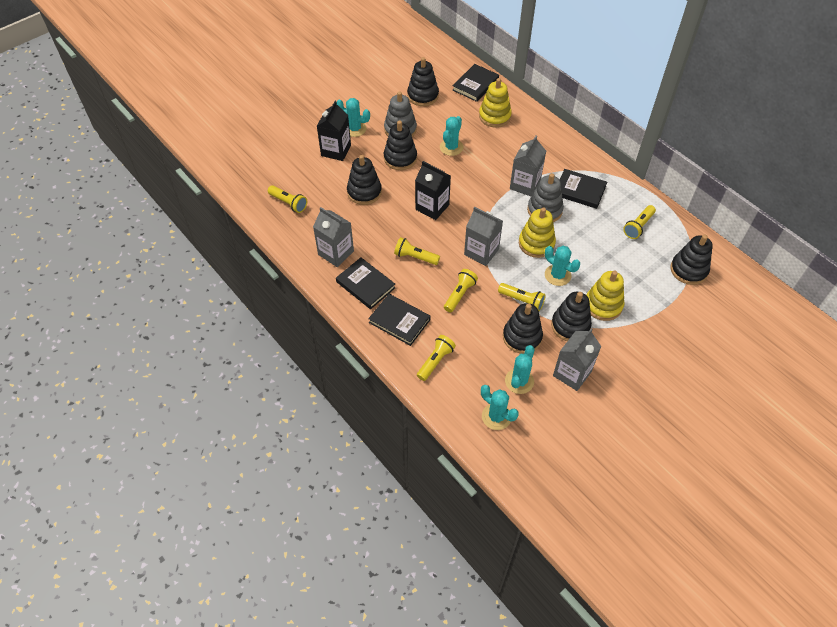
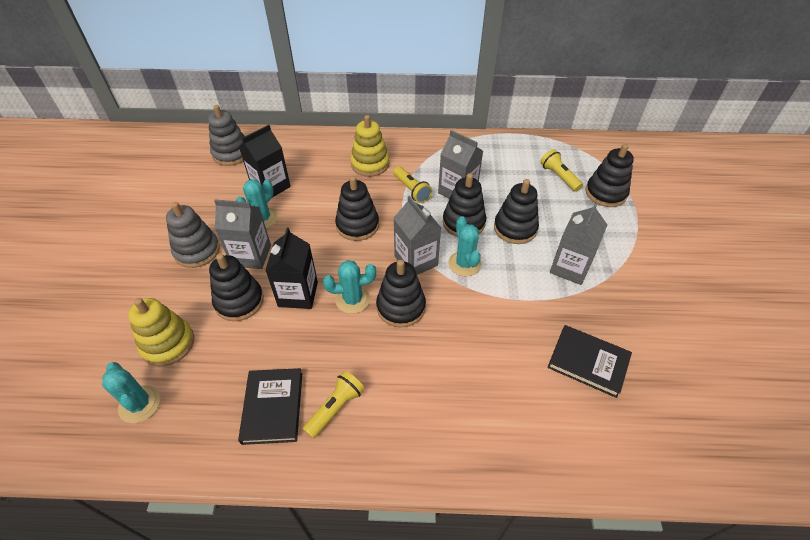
black book: 4 -> 2
turquoise cactus: 5 -> 4
yellow flashlight: 6 -> 3
yellow stacking toy: 3 -> 2

